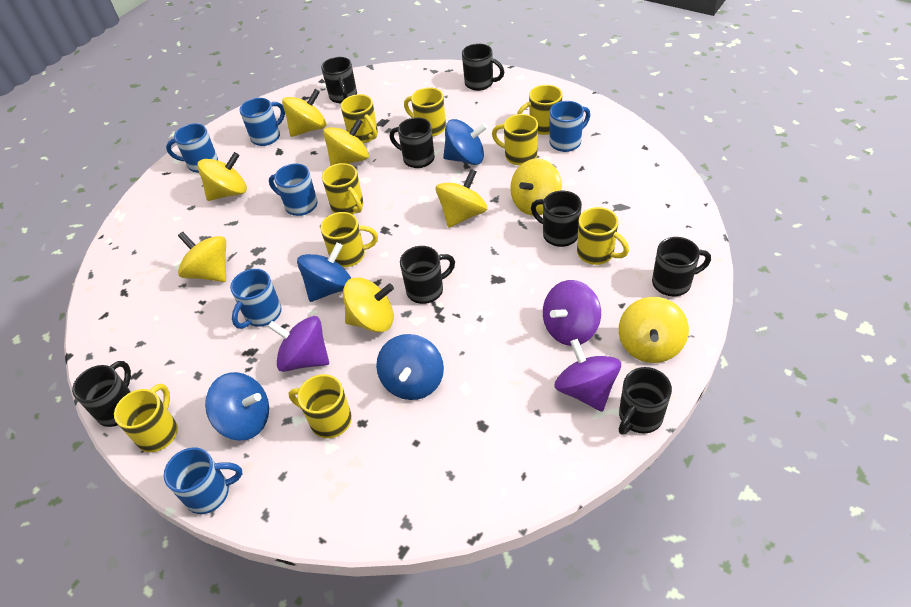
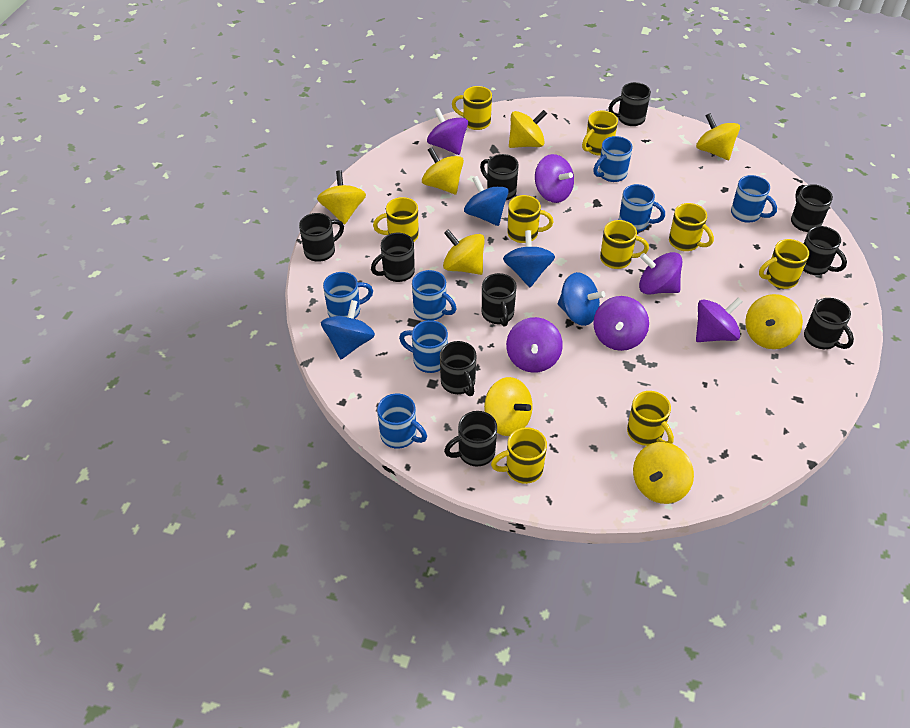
black mug: 8 -> 10
blue mug: 6 -> 7
purple spinning top: 3 -> 6

